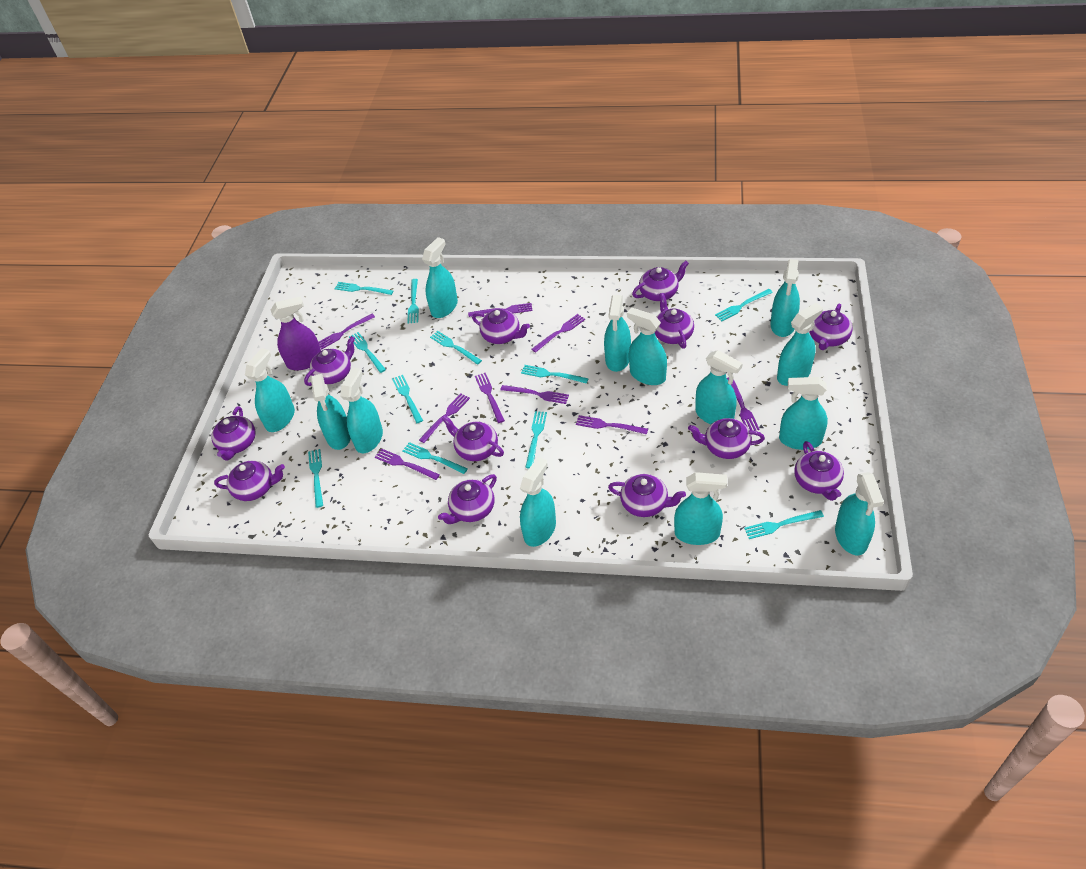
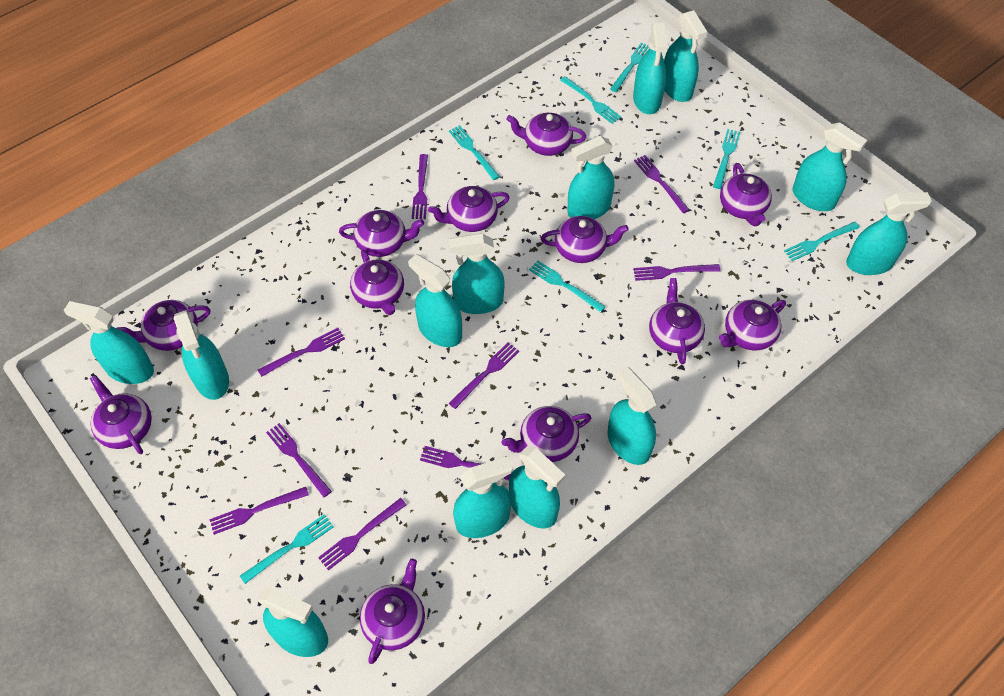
purple spray bottle: 1 -> 0
turquoise fork: 11 -> 7

